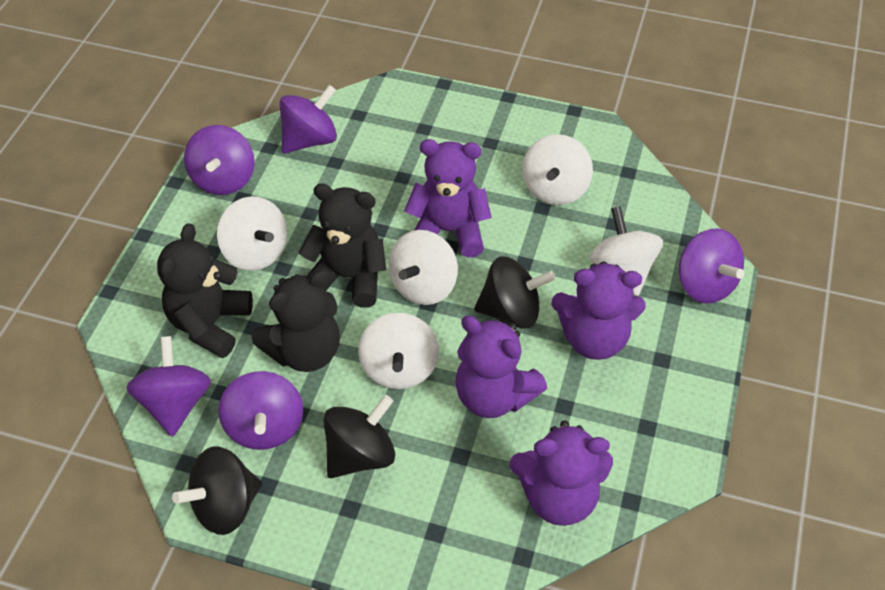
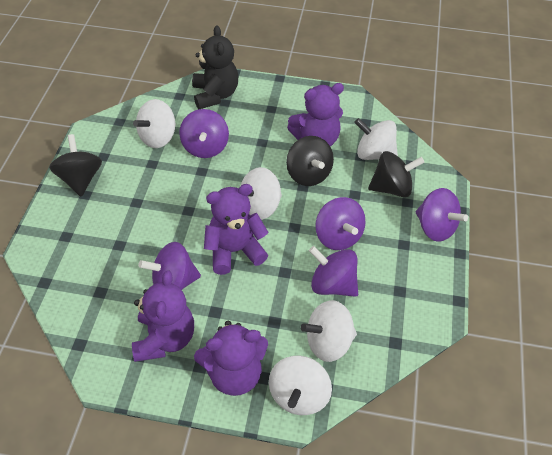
black teddy bear: 3 -> 1

